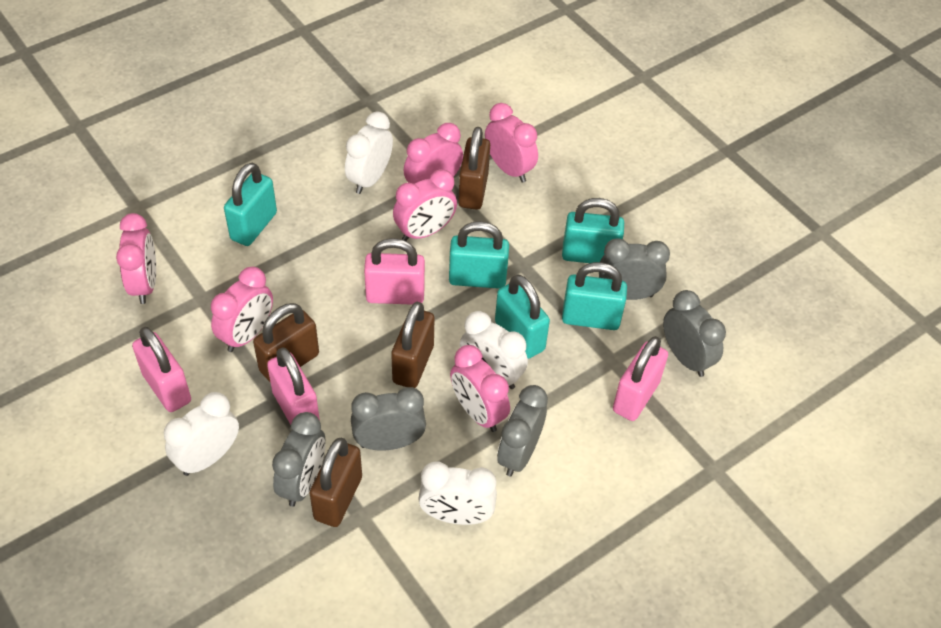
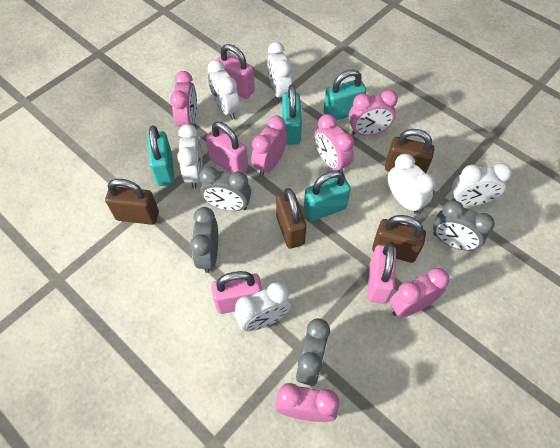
grey clock: 5 -> 4
turquoise padlock: 5 -> 4
white clock: 4 -> 6

